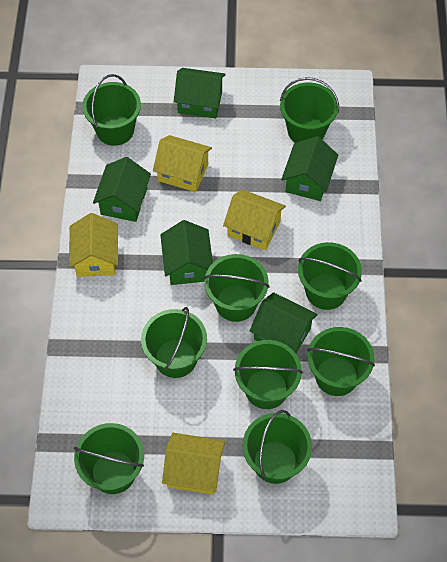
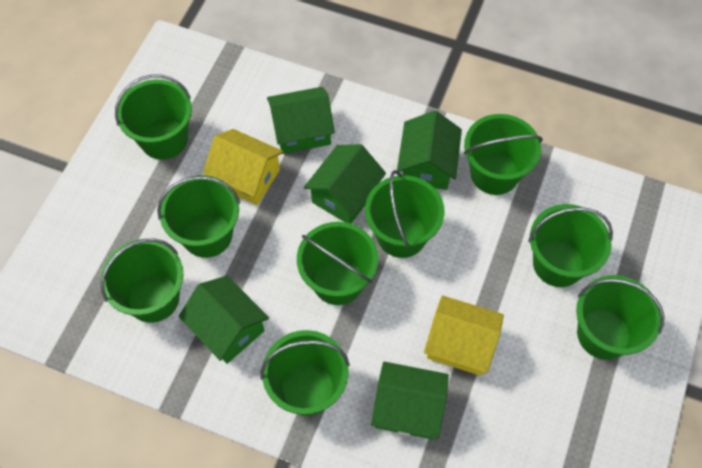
yellow house: 4 -> 2

